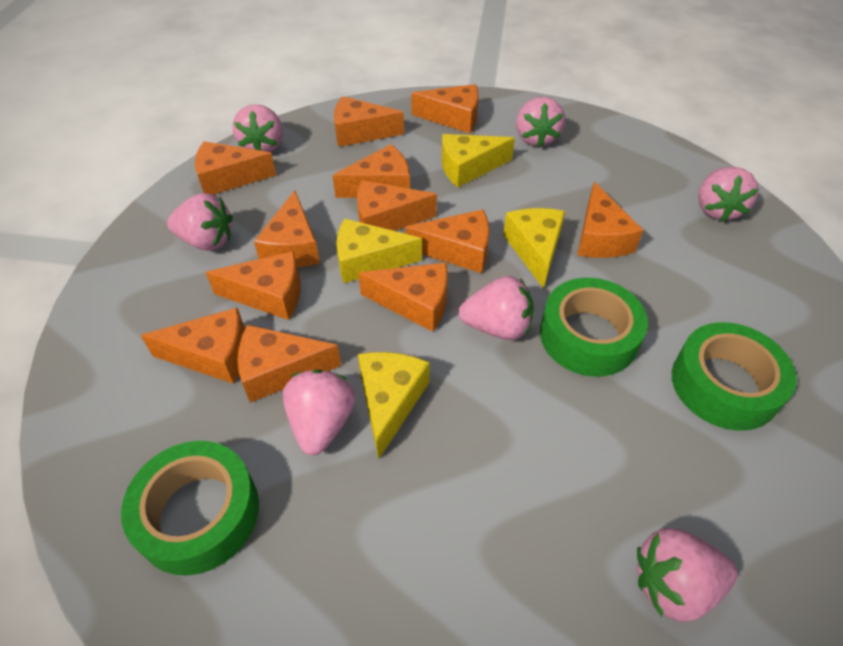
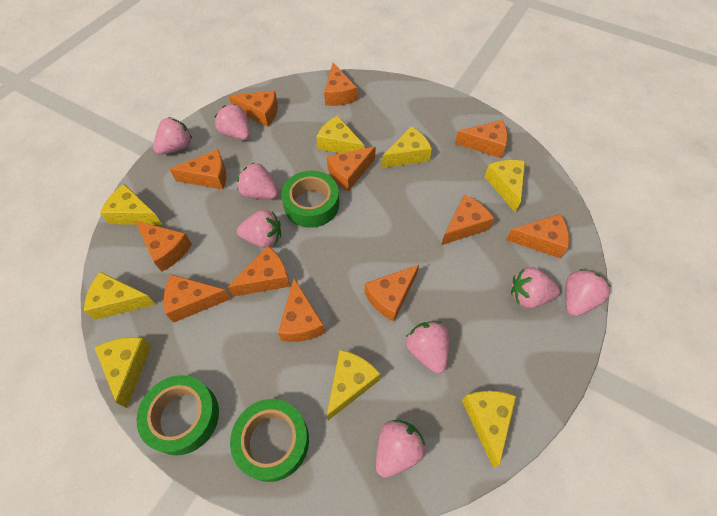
pink strawberry: 7 -> 8
yellow cheese: 4 -> 8

